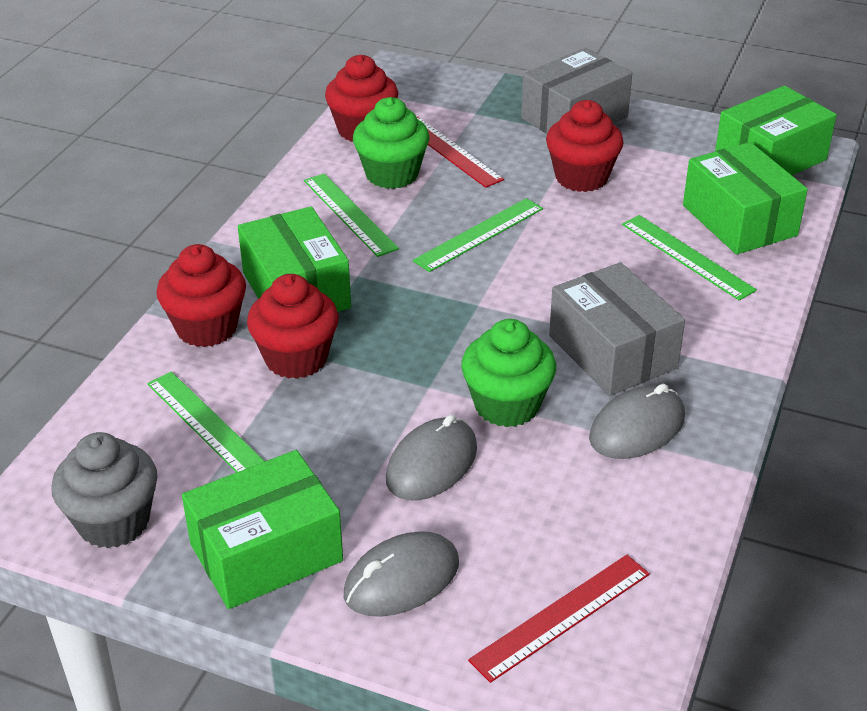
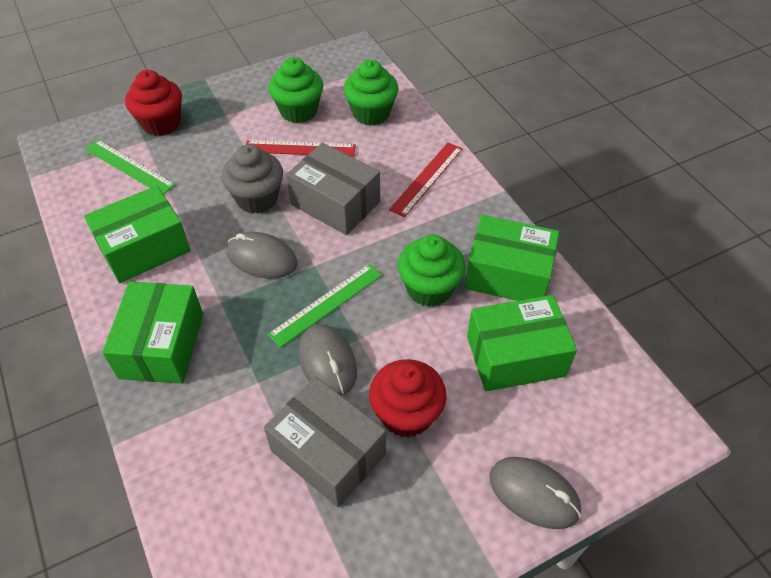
green cupcake: 2 -> 3
green ruler: 4 -> 2
red cupcake: 4 -> 2

